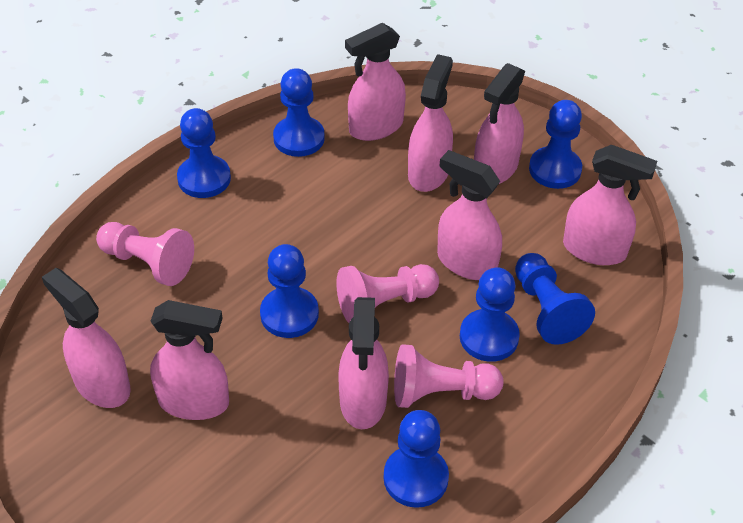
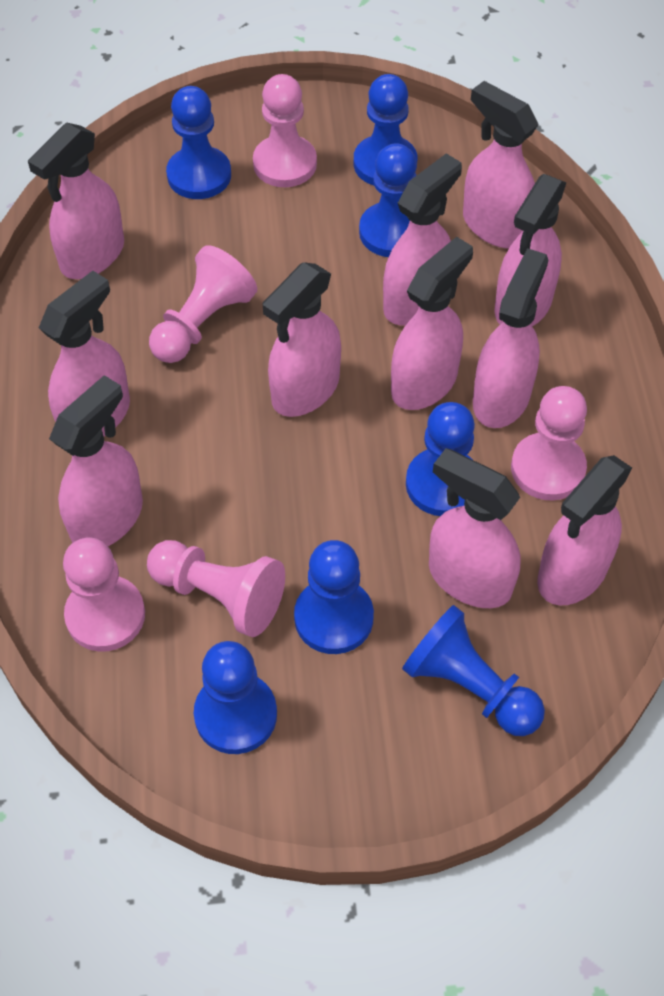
pink pawn: 3 -> 5
pink spray bottle: 8 -> 11

